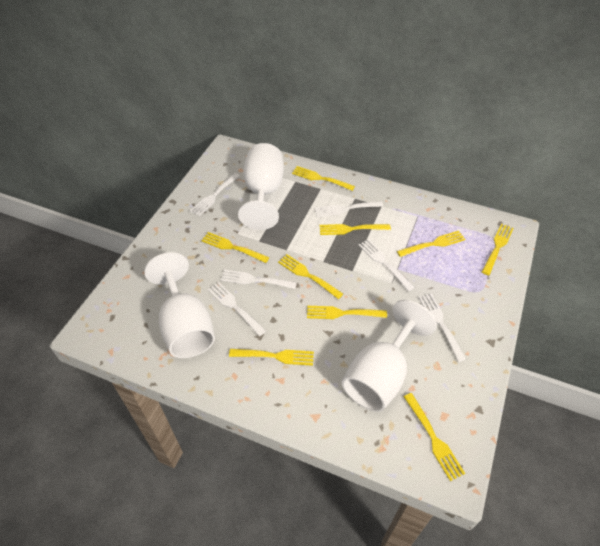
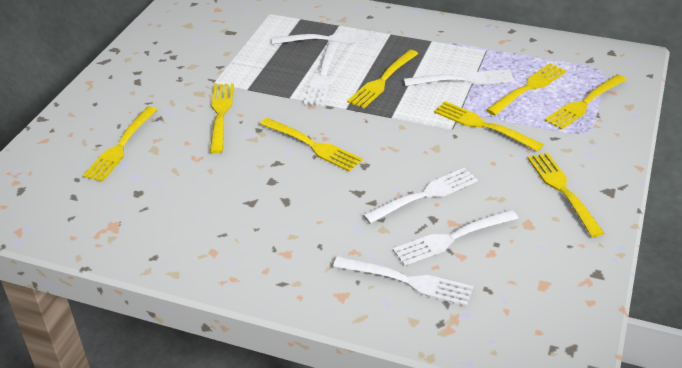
white goblet: 3 -> 0
yellow fork: 9 -> 8

